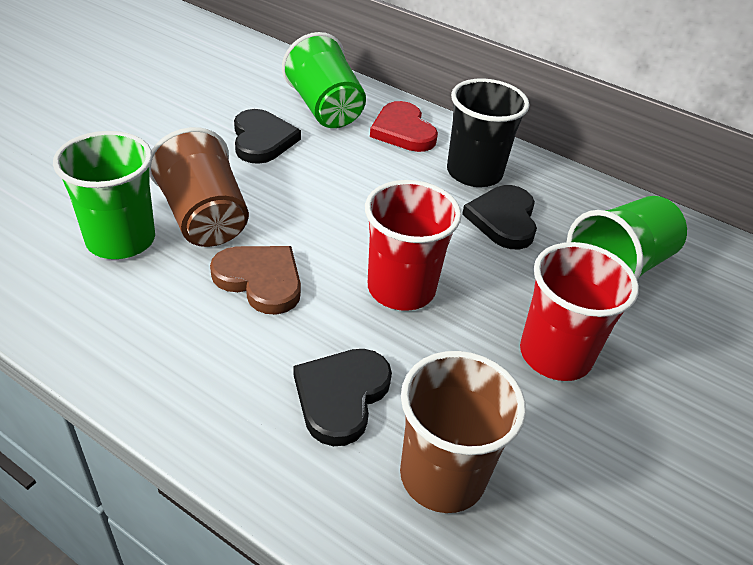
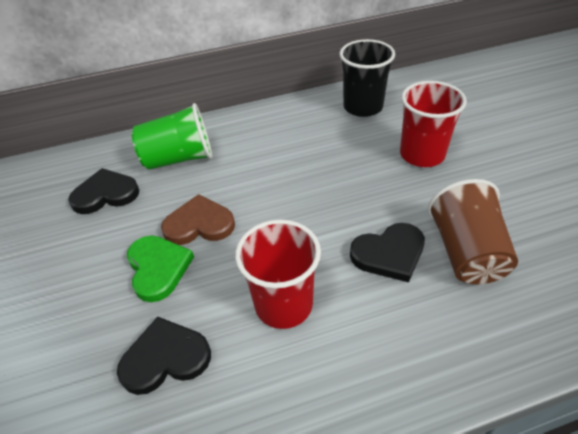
brown cup: 2 -> 1
green cup: 3 -> 1
green heart: 0 -> 1
red heart: 1 -> 0

